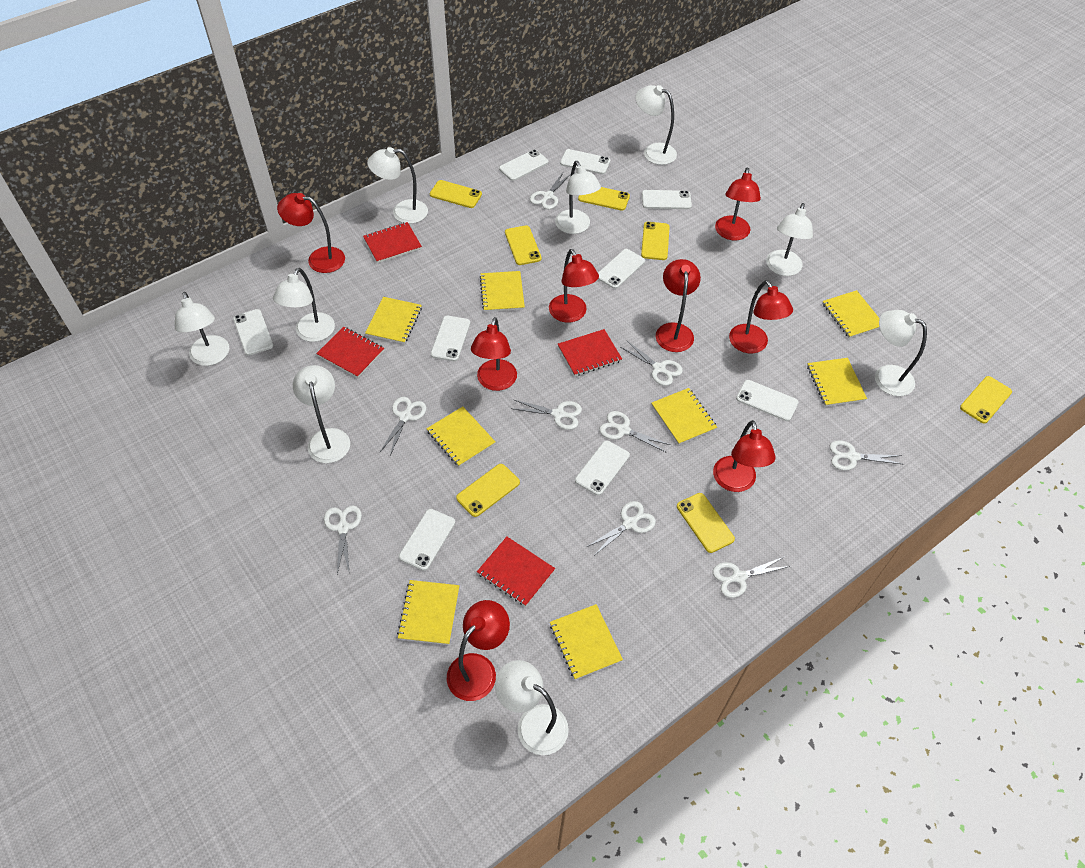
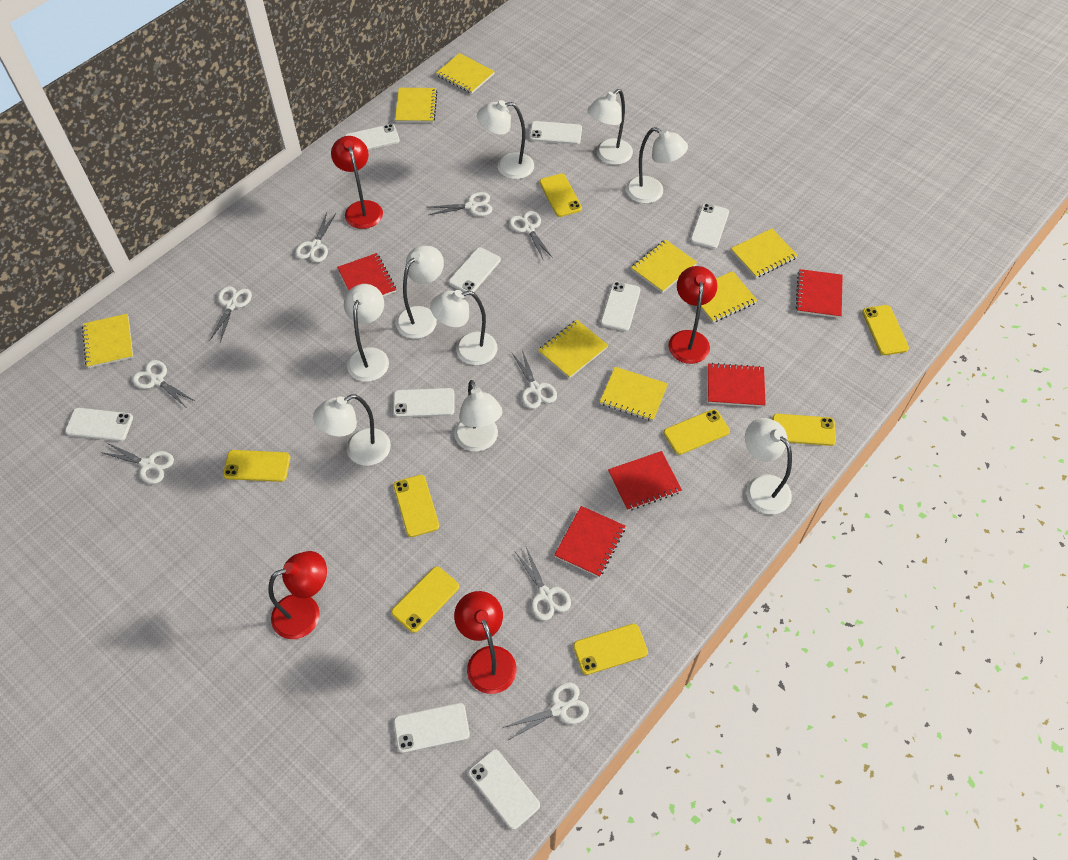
red lamp: 8 -> 4
red notebook: 4 -> 5
yellow phone: 7 -> 8

